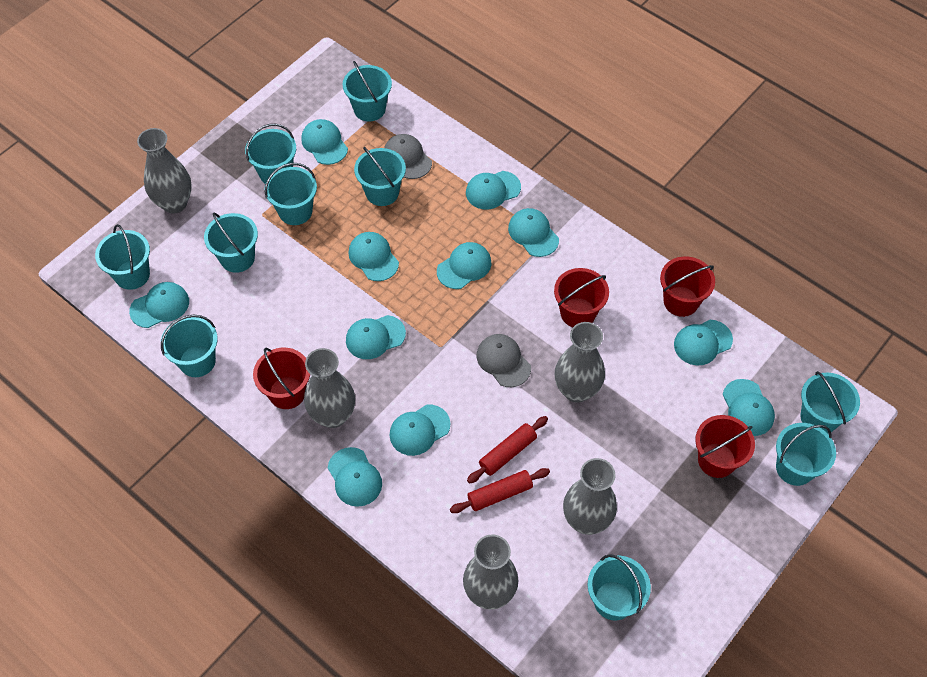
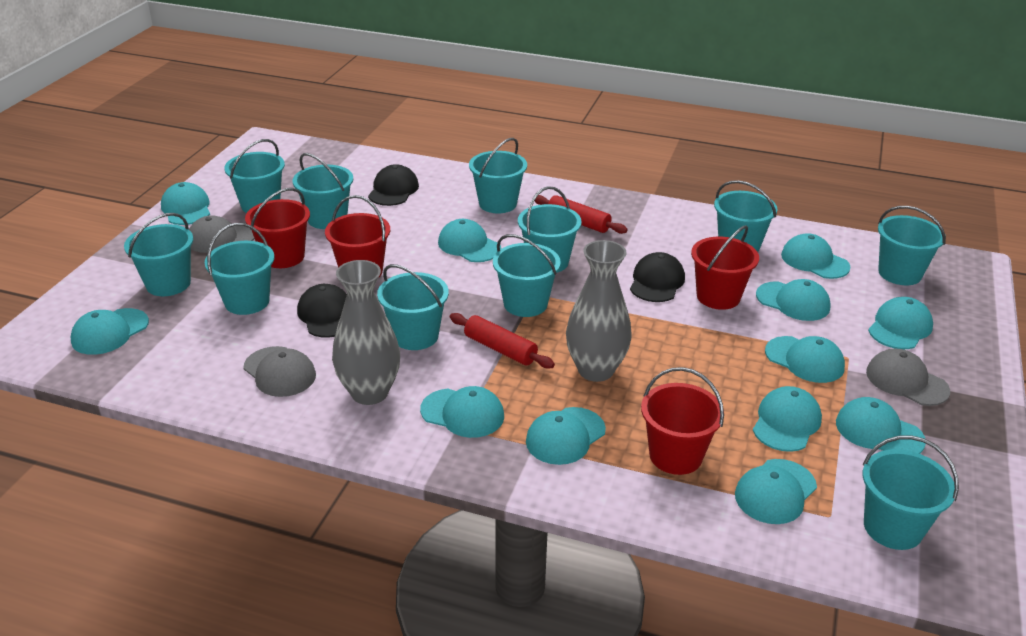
black cap: 0 -> 3
grey cap: 2 -> 3
grey vase: 5 -> 2
turquoise bucket: 10 -> 11
turquoise cap: 11 -> 12

